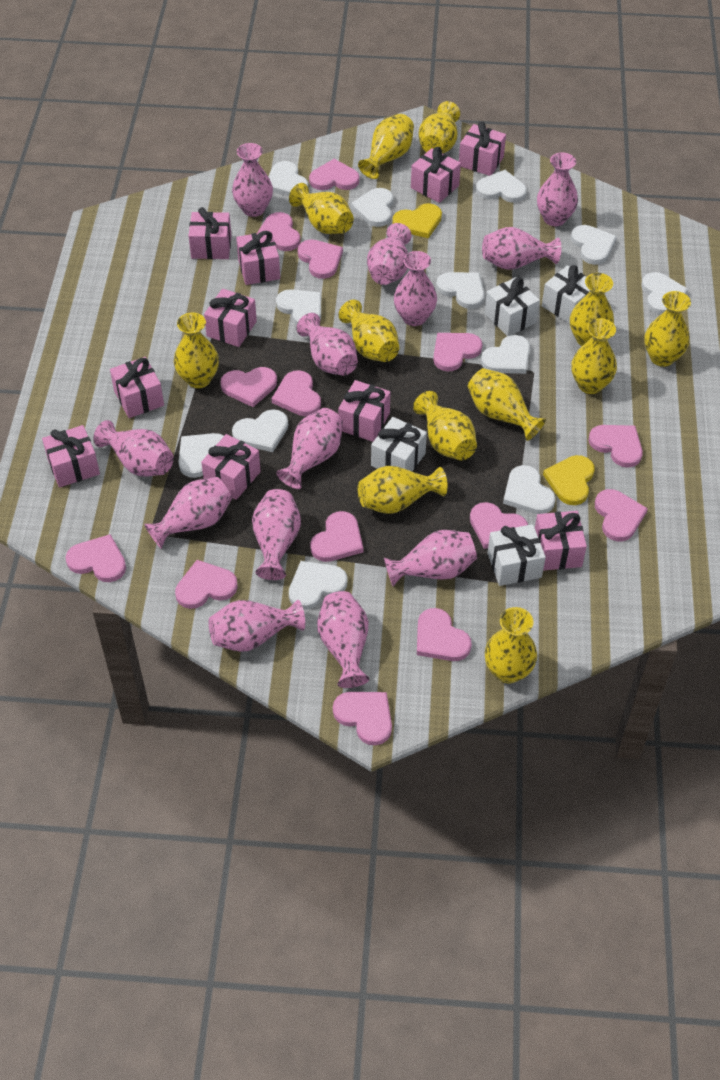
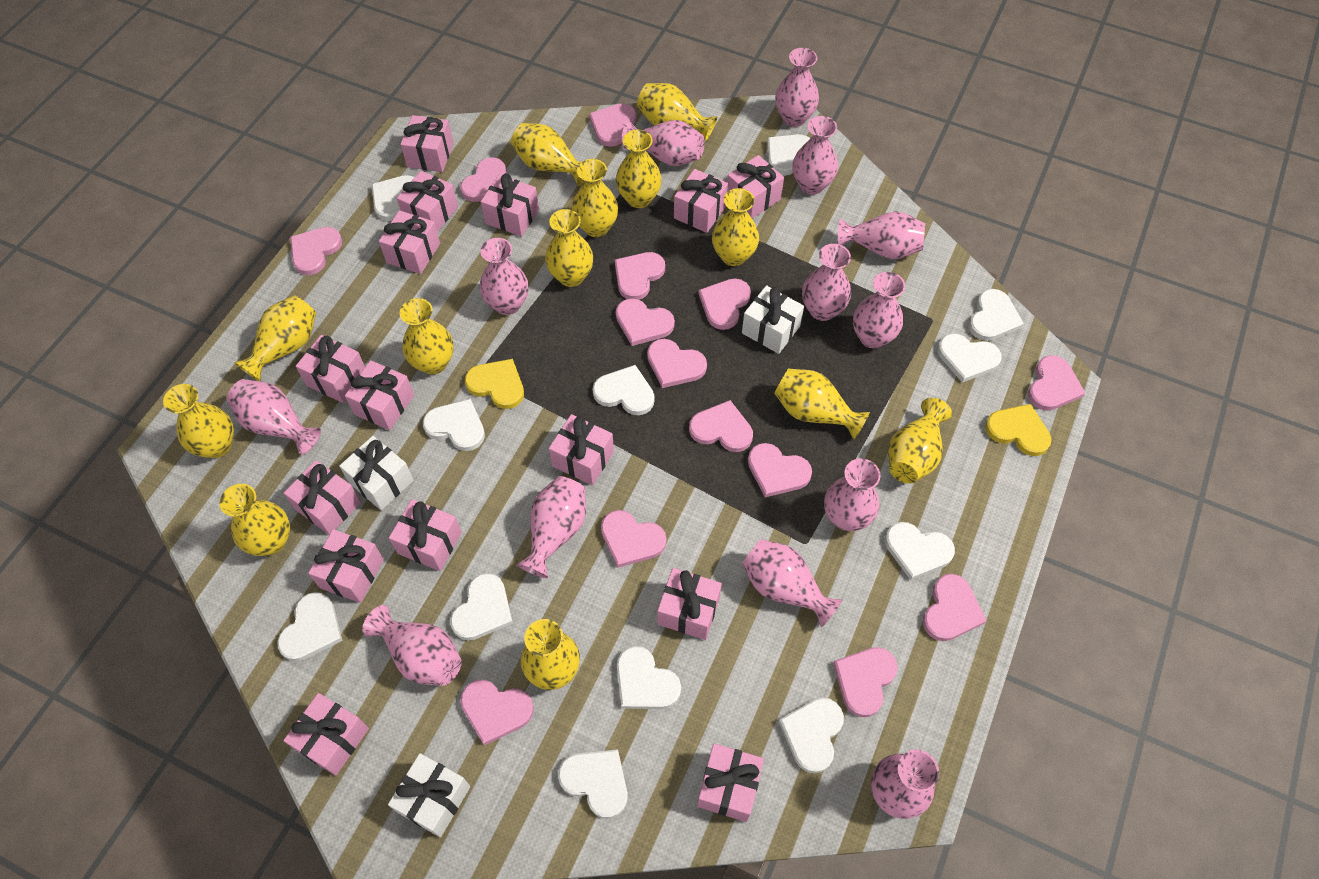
pink gift: 10 -> 15
white gift: 4 -> 3
yellow vase: 12 -> 13

